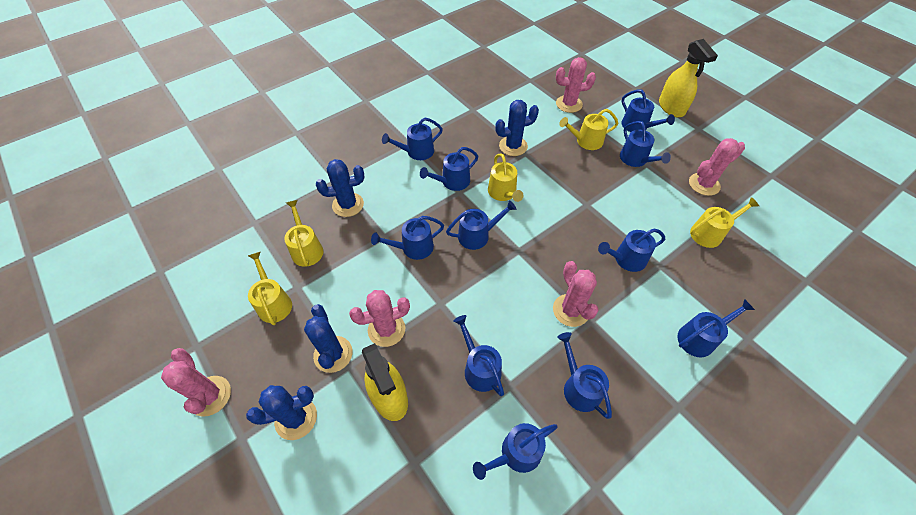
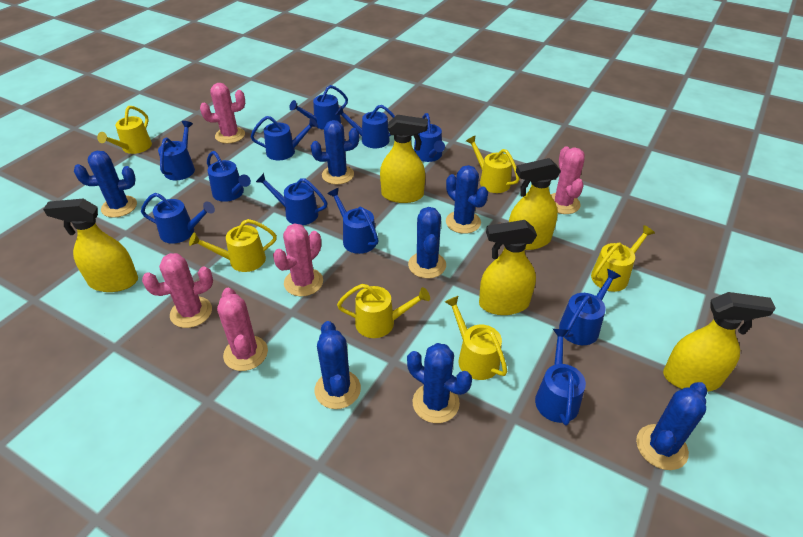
blue cactus: 4 -> 7
yellow spray bottle: 2 -> 5
yellow watering can: 5 -> 6

